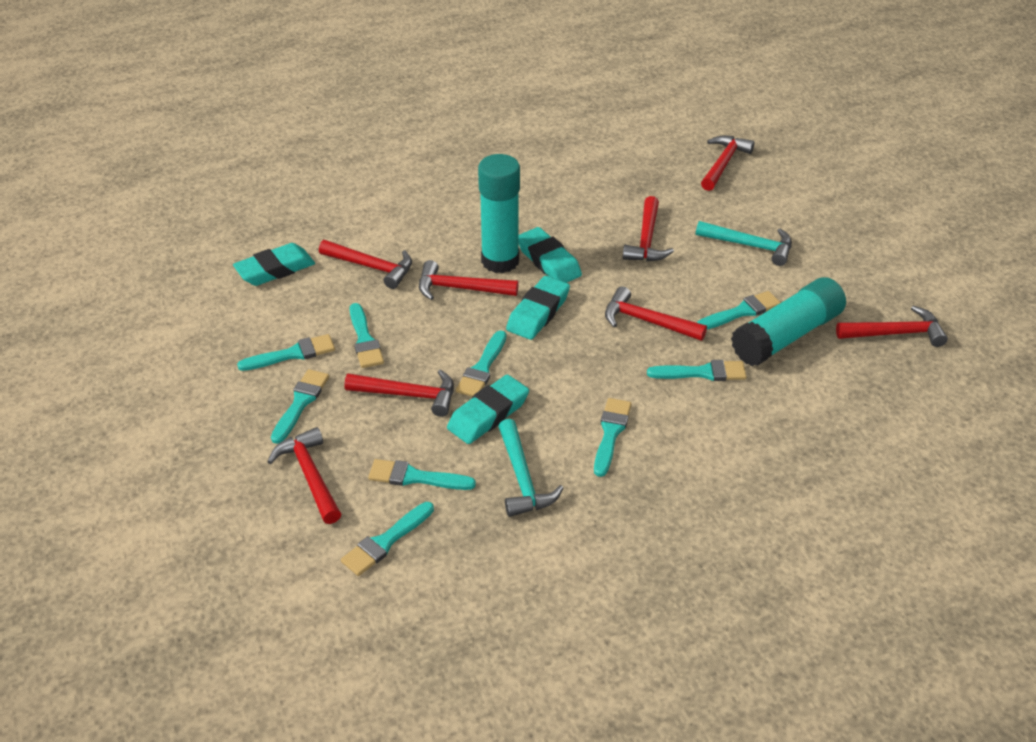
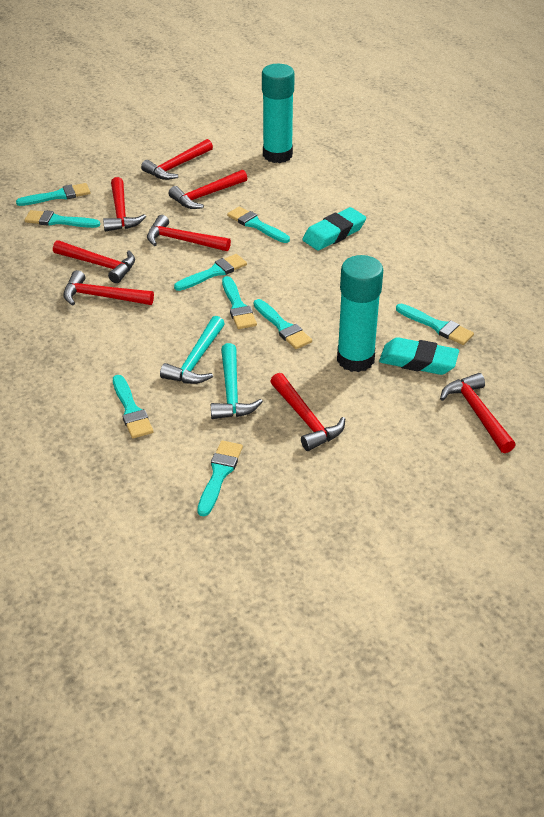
turquoise eraser: 4 -> 2

